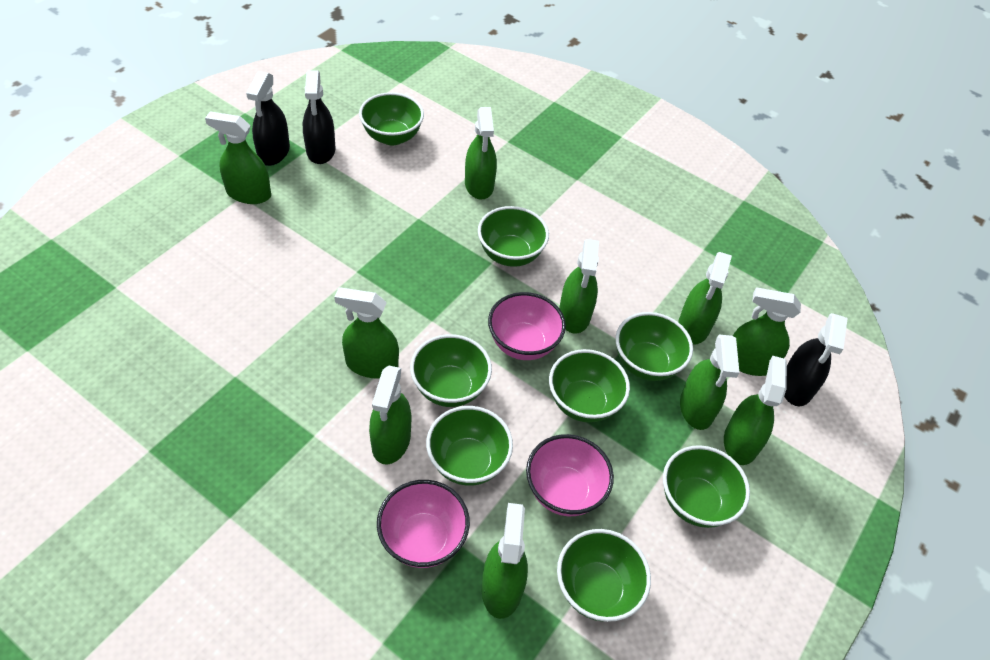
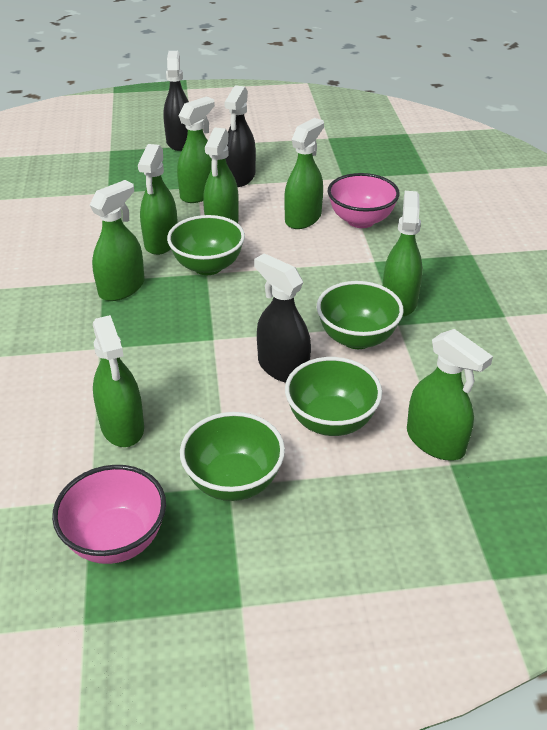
green bowl: 8 -> 4
green spray bottle: 10 -> 8
pink bowl: 3 -> 2

